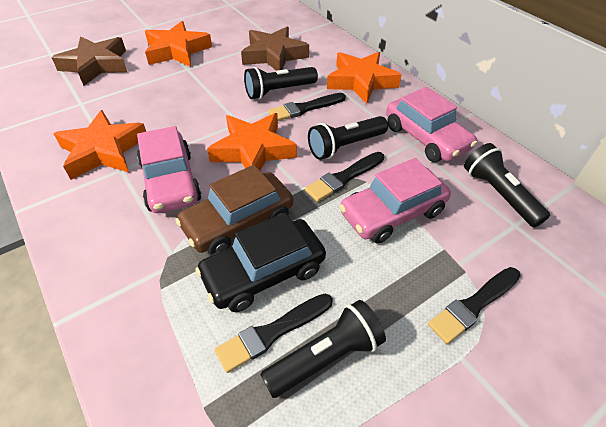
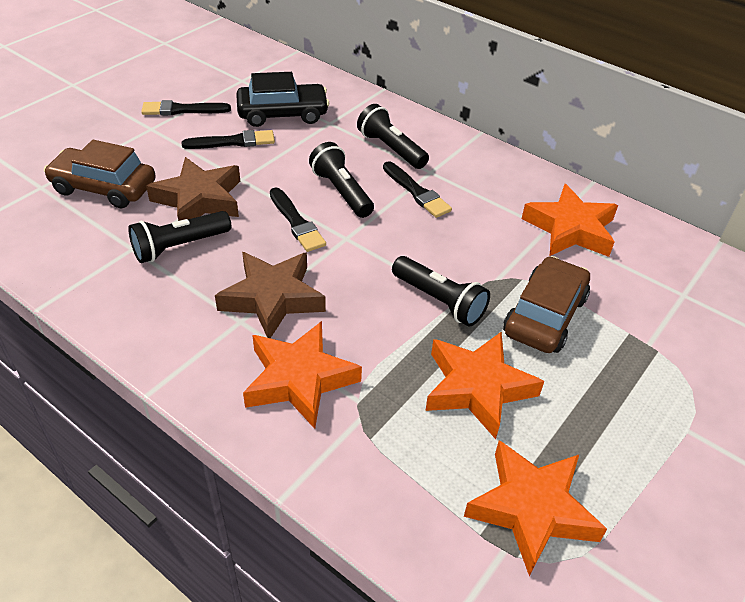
brown car: 1 -> 2
pink car: 3 -> 0

